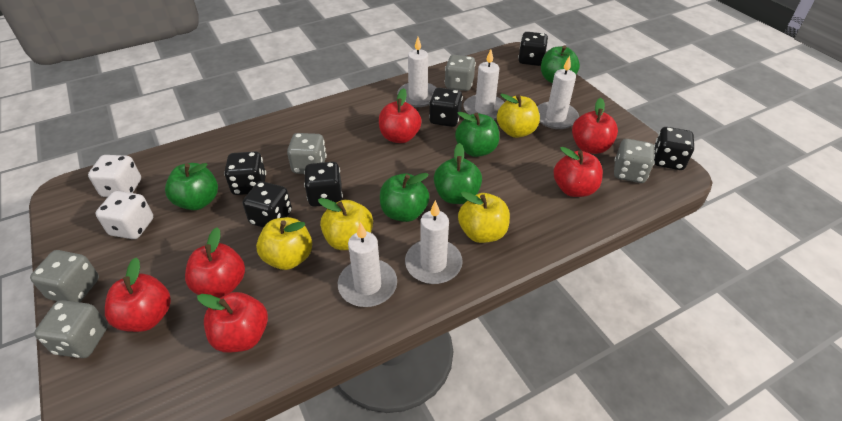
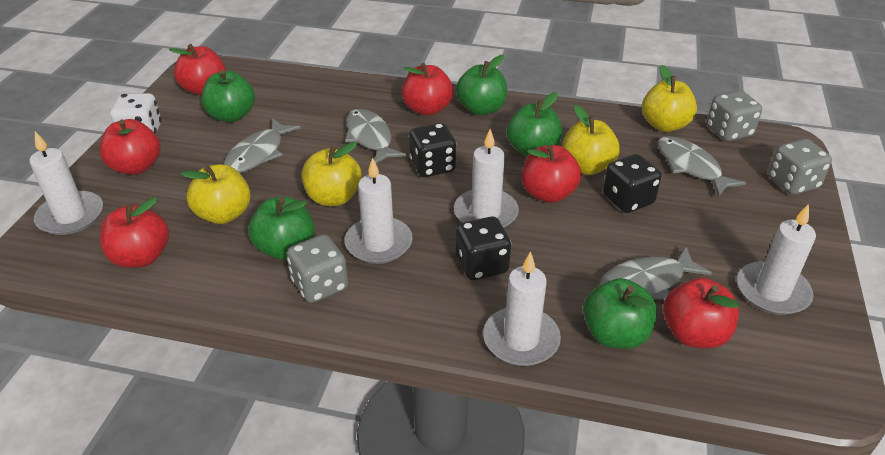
black dice: 6 -> 3
grey dice: 5 -> 3
grey fish: 0 -> 4
white dice: 2 -> 1

